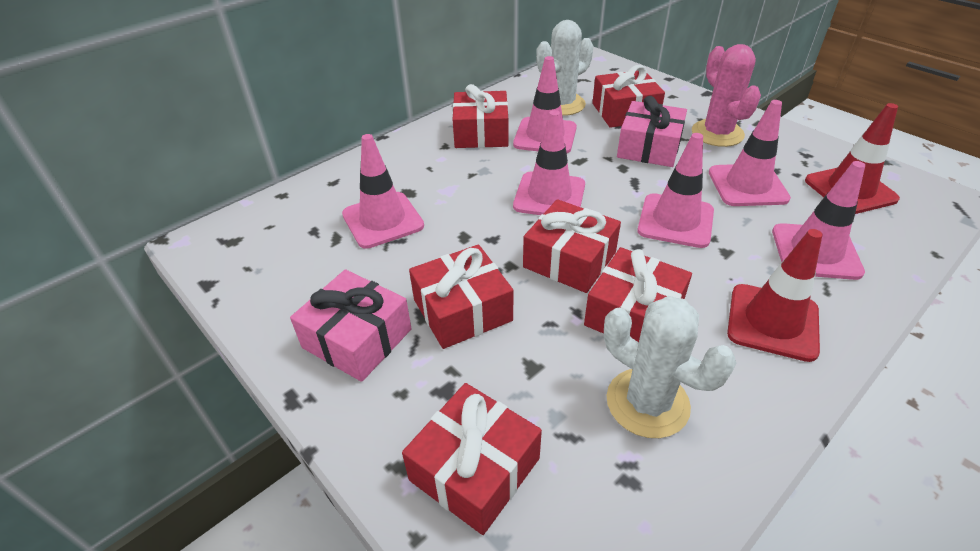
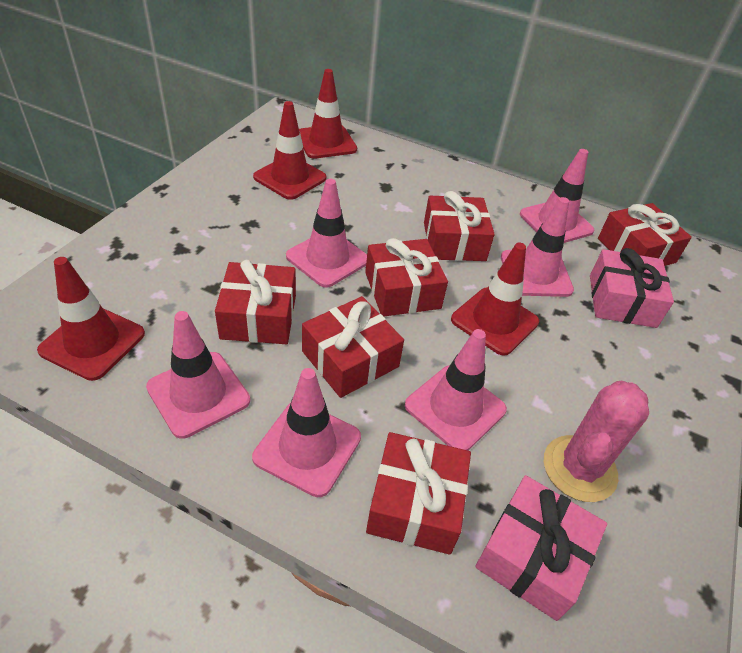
red traffic cone: 2 -> 4
white cactus: 2 -> 0

